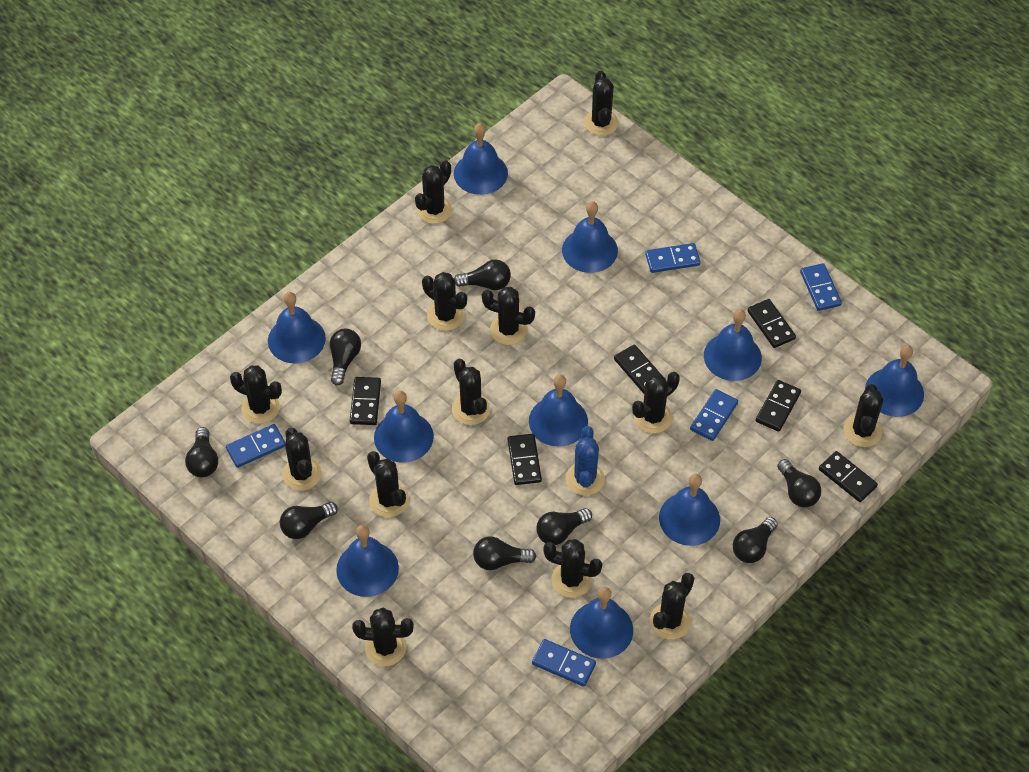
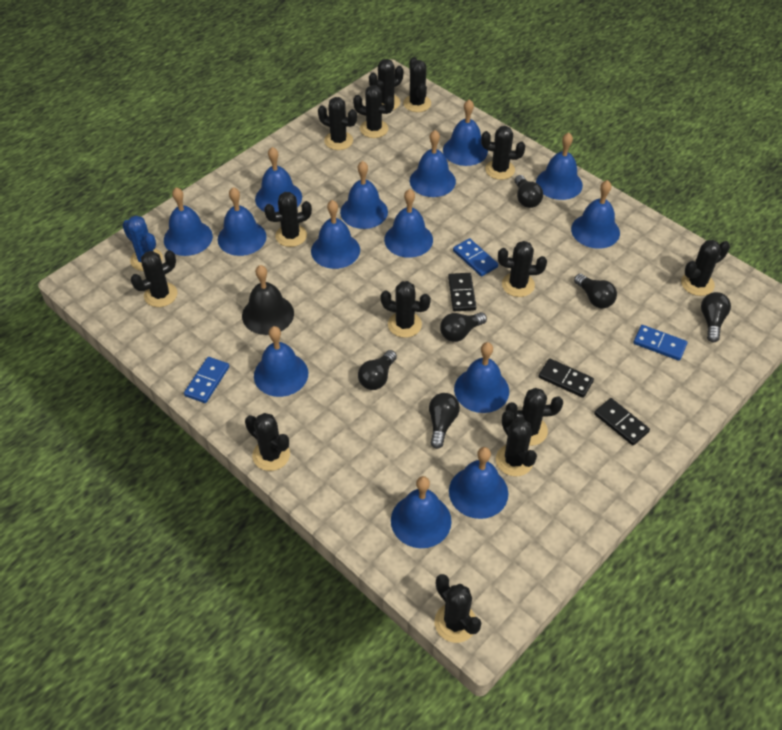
black bell: 0 -> 1
black cactus: 13 -> 14
black domino: 6 -> 3
black light bulb: 8 -> 6
blue bell: 10 -> 14
blue domino: 5 -> 3

